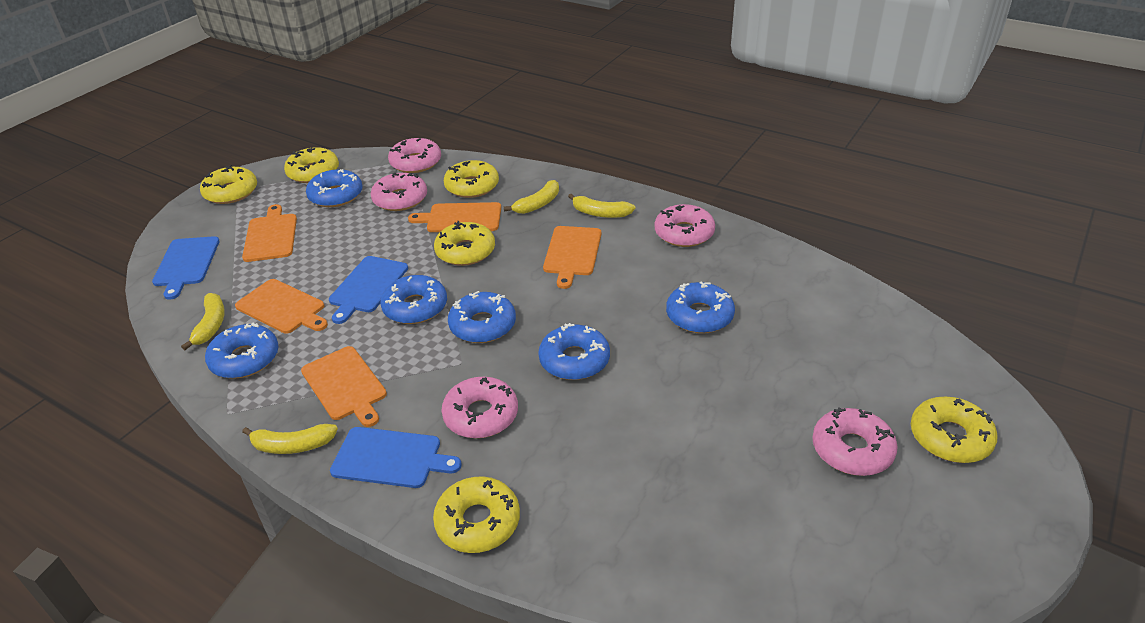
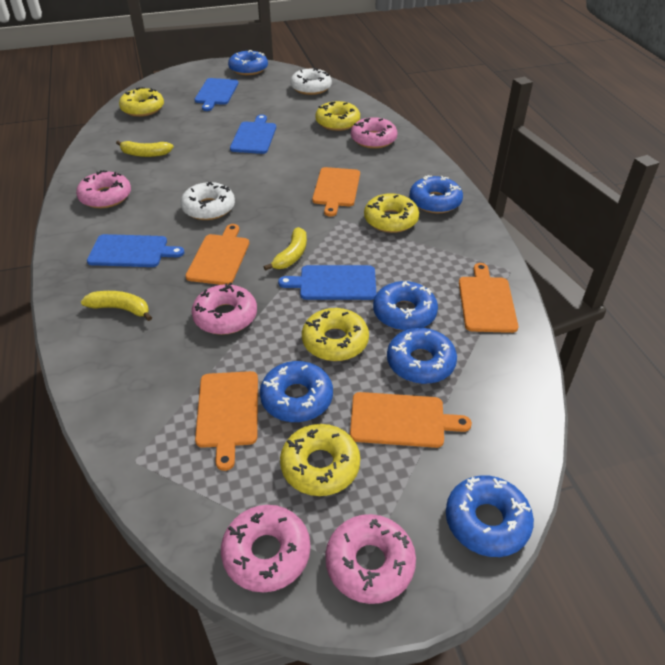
blue cutting board: 3 -> 4
white donut: 0 -> 2
yellow banana: 4 -> 3
yellow donut: 6 -> 5

